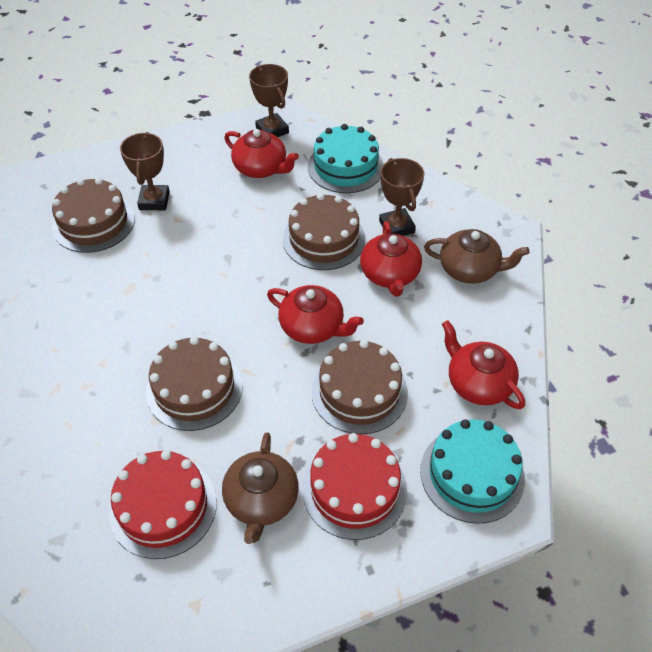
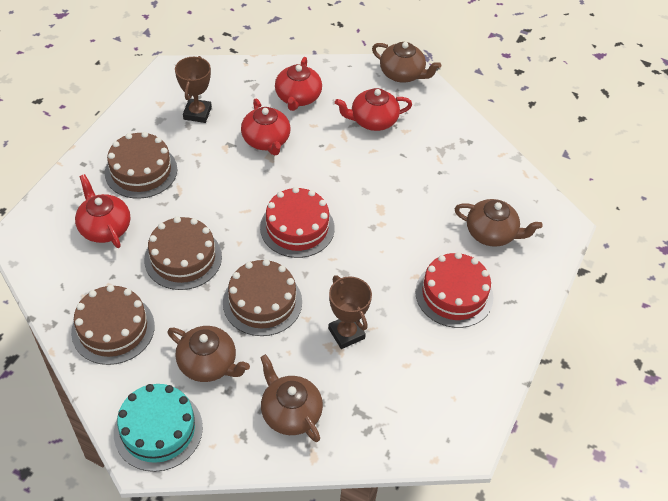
brown teapot: 2 -> 4
brown trophy: 3 -> 2
turquoise cake: 2 -> 1

